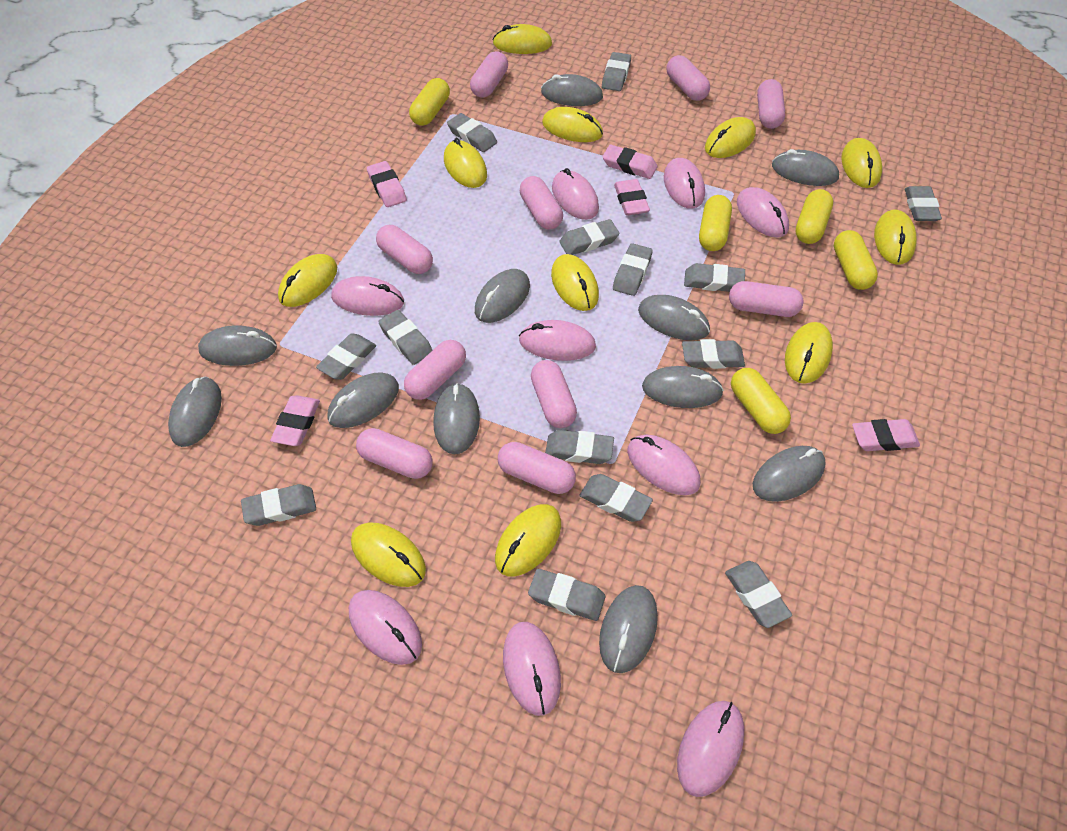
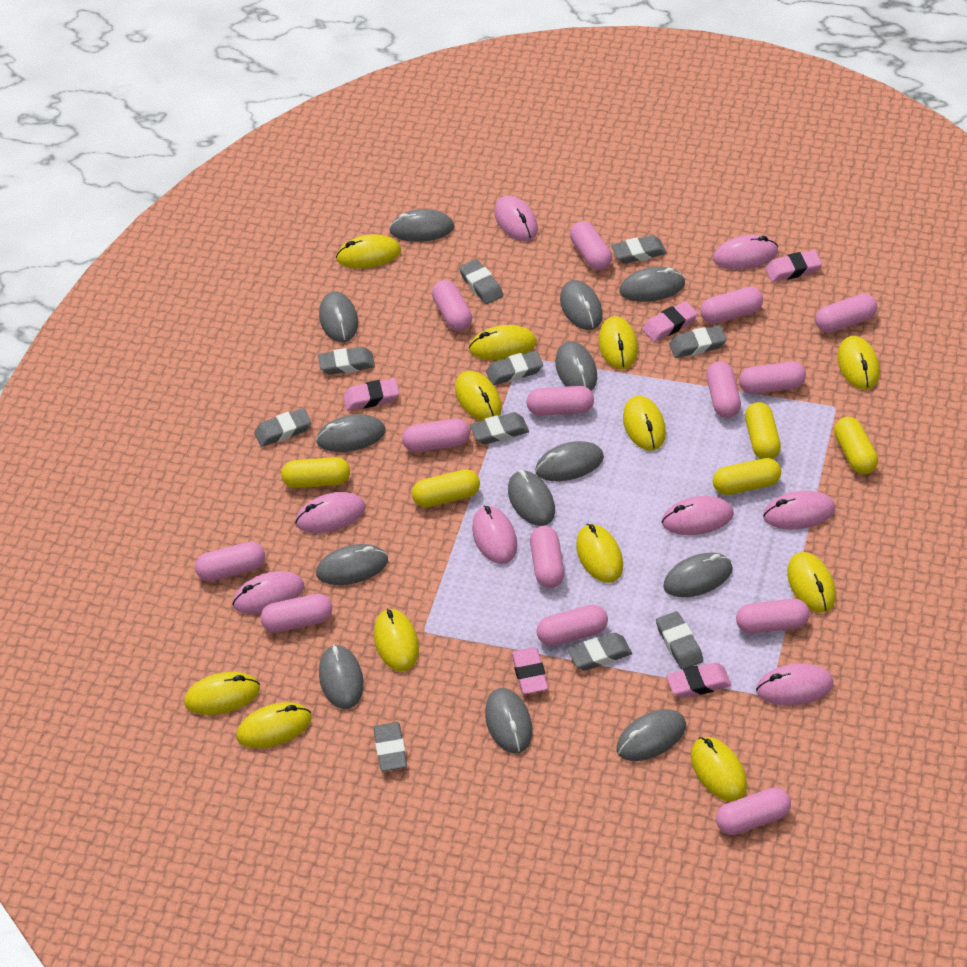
grey eraser: 14 -> 10
grey mouse: 11 -> 13
pink capsule: 10 -> 14
pink mouse: 9 -> 8
yellow mouse: 11 -> 12

